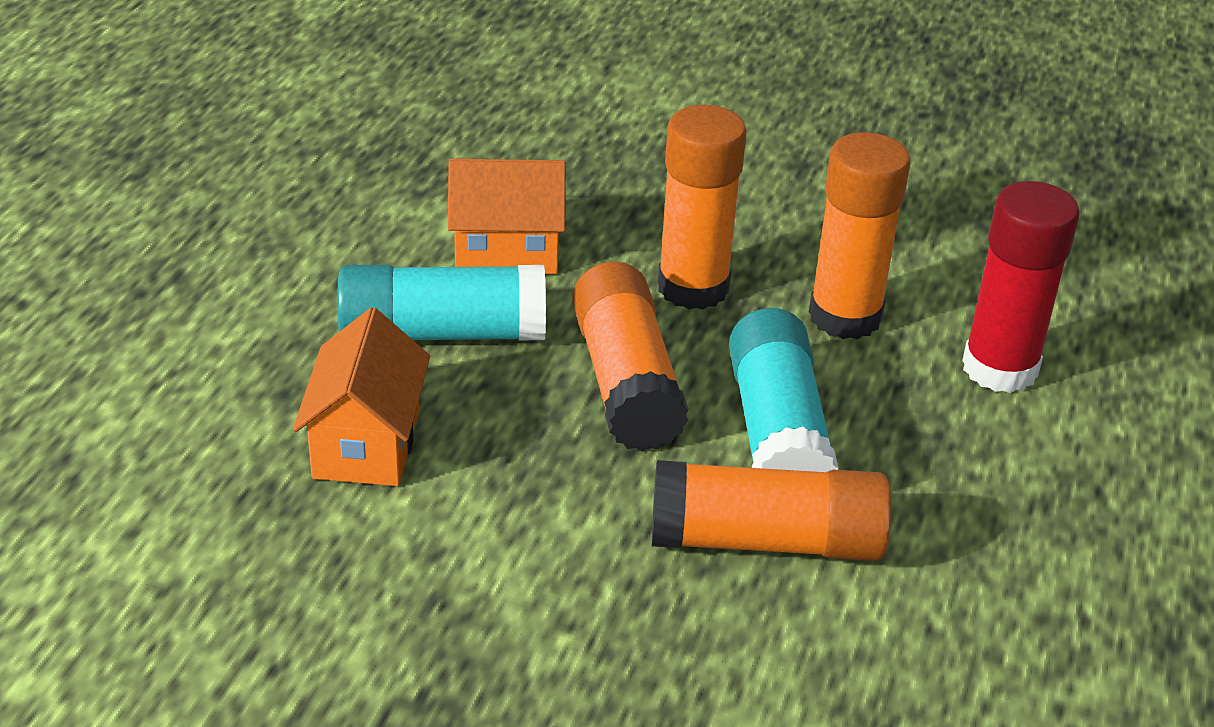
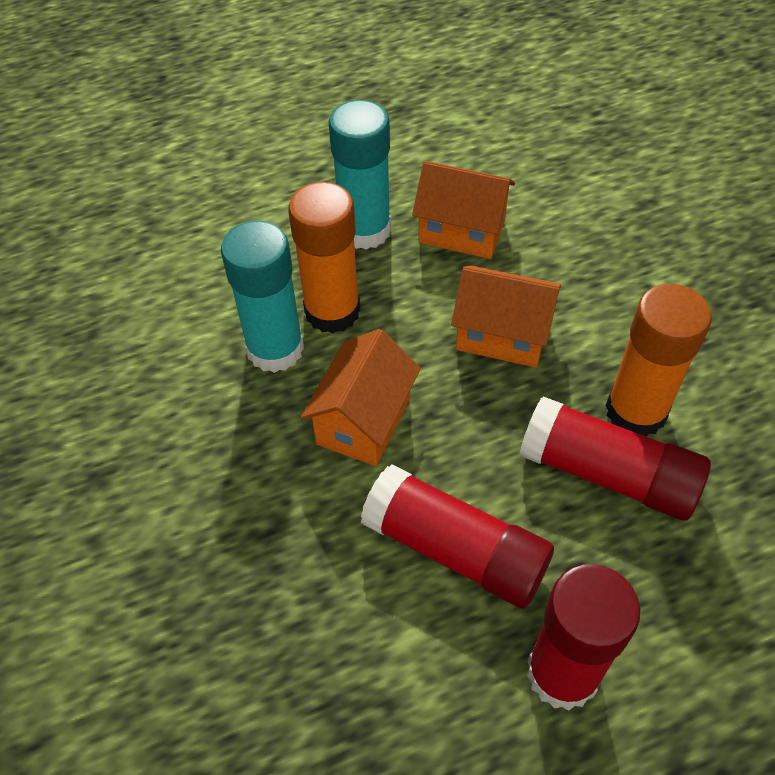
orange glue stick: 4 -> 2
orange house: 2 -> 3
red glue stick: 1 -> 3

